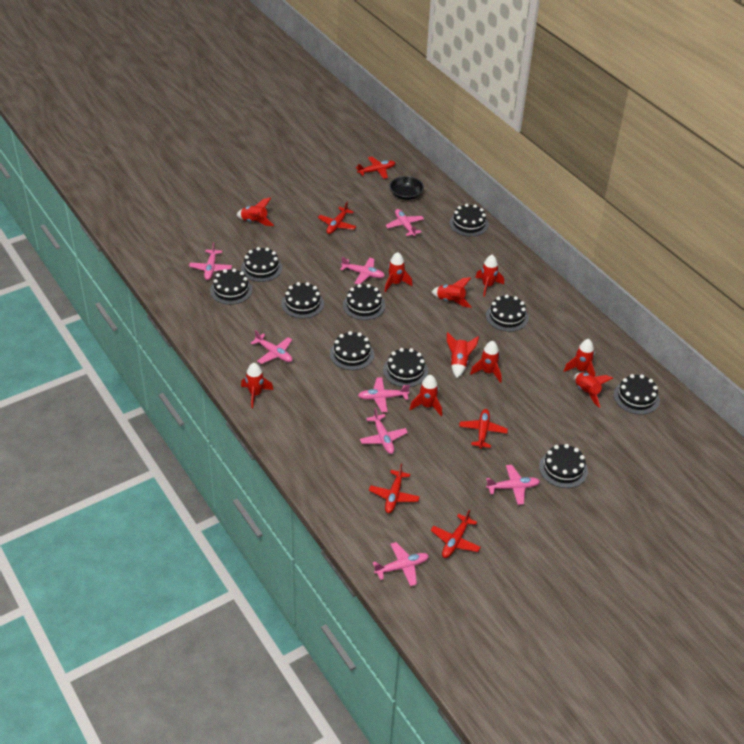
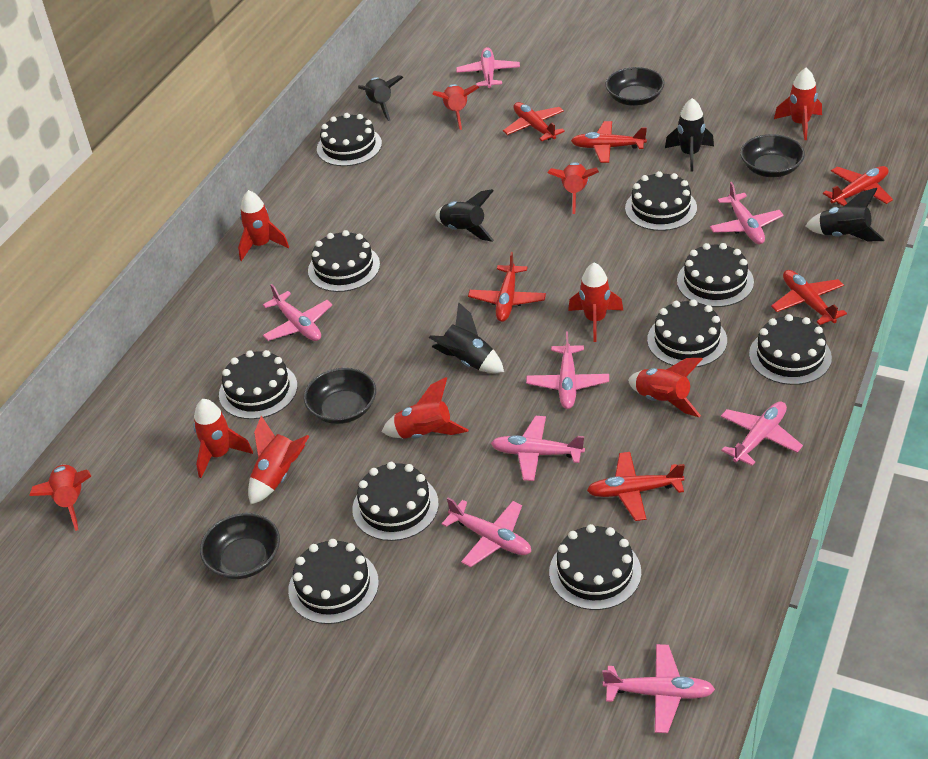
black bowl: 1 -> 4
black rocket: 0 -> 5
red plane: 5 -> 6

